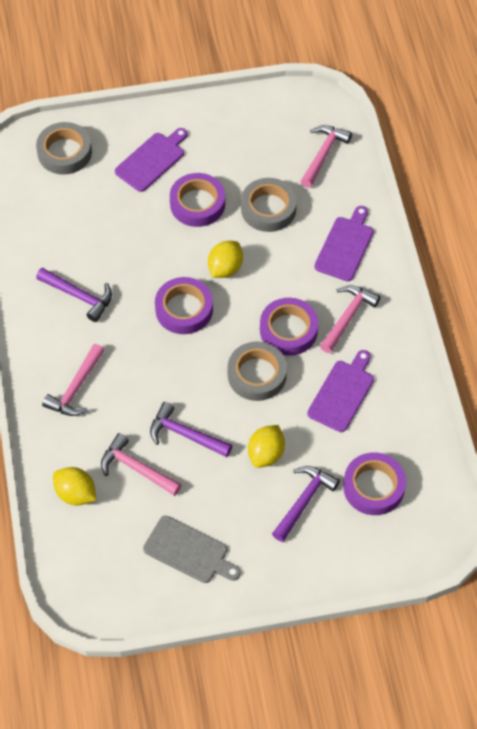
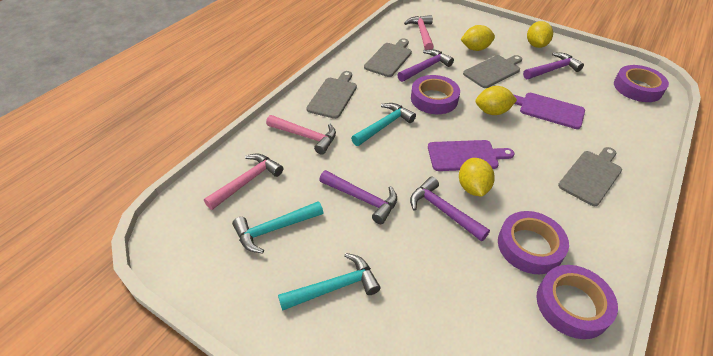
grey cutting board: 1 -> 4
grey tape: 3 -> 0
pink hammer: 4 -> 3
purple cutting board: 3 -> 2
purple hammer: 3 -> 4
turquoise hammer: 0 -> 3
yellow lemon: 3 -> 4

